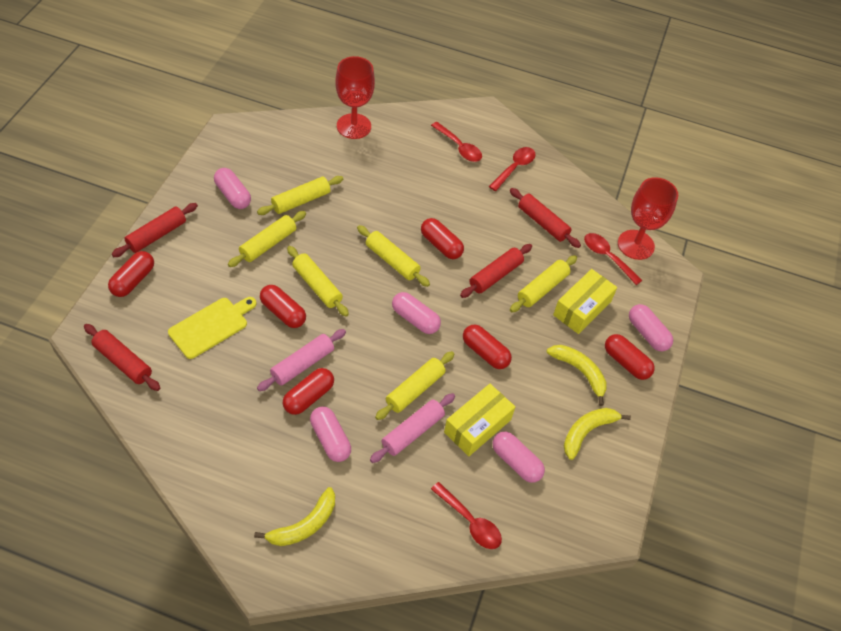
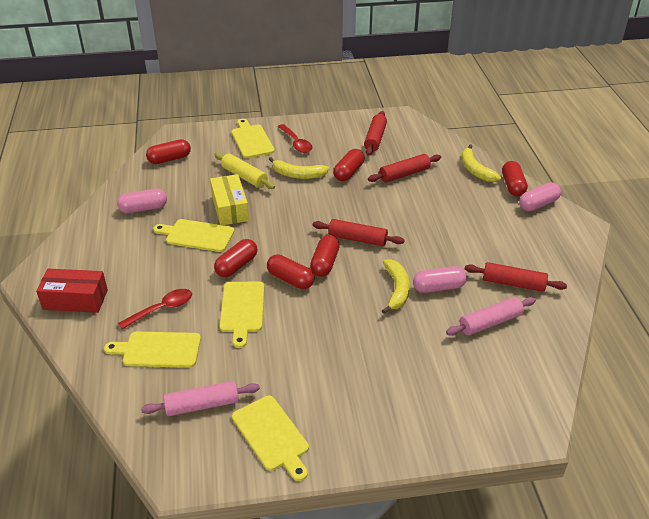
pink capsule: 5 -> 3
red box: 0 -> 1
red goblet: 2 -> 0
red spoon: 4 -> 2
yellow box: 2 -> 1
yellow cutting board: 1 -> 5
yellow rolling pin: 6 -> 1

